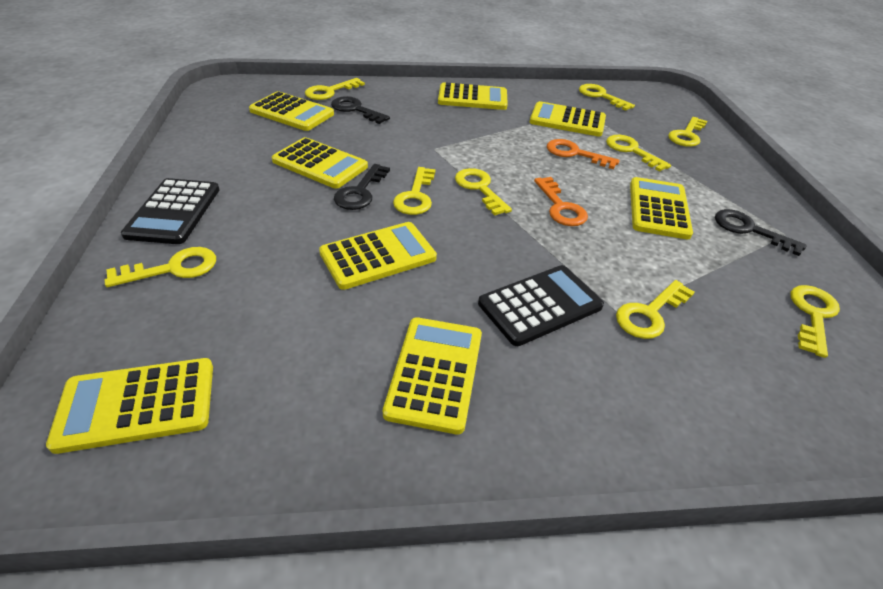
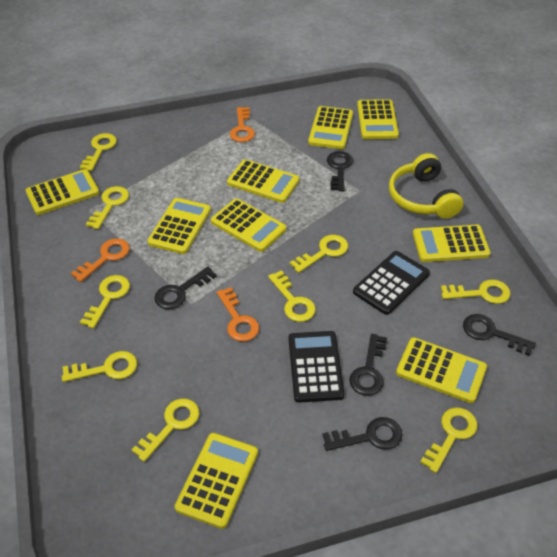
black key: 3 -> 5
orange key: 2 -> 3
yellow calculator: 8 -> 9
yellow headphones: 0 -> 1

